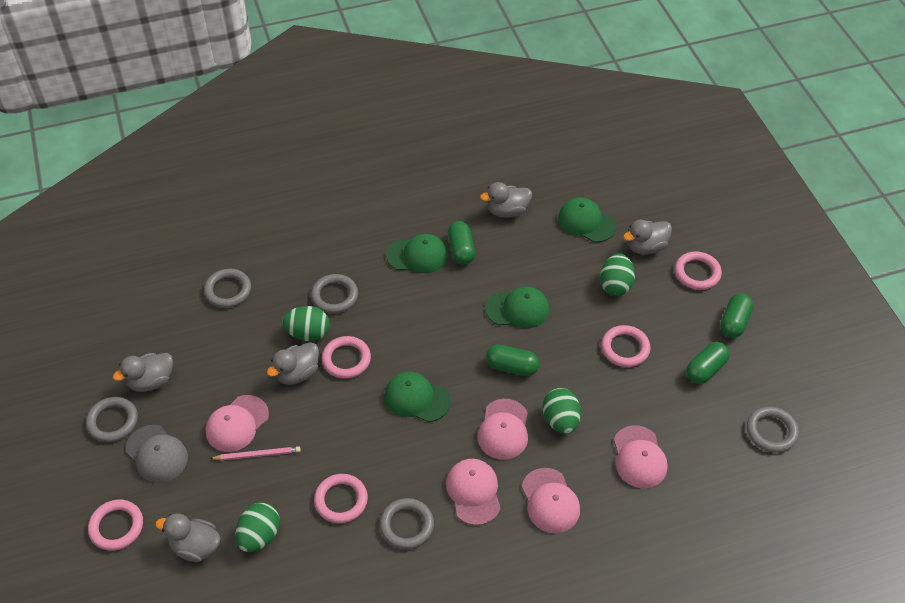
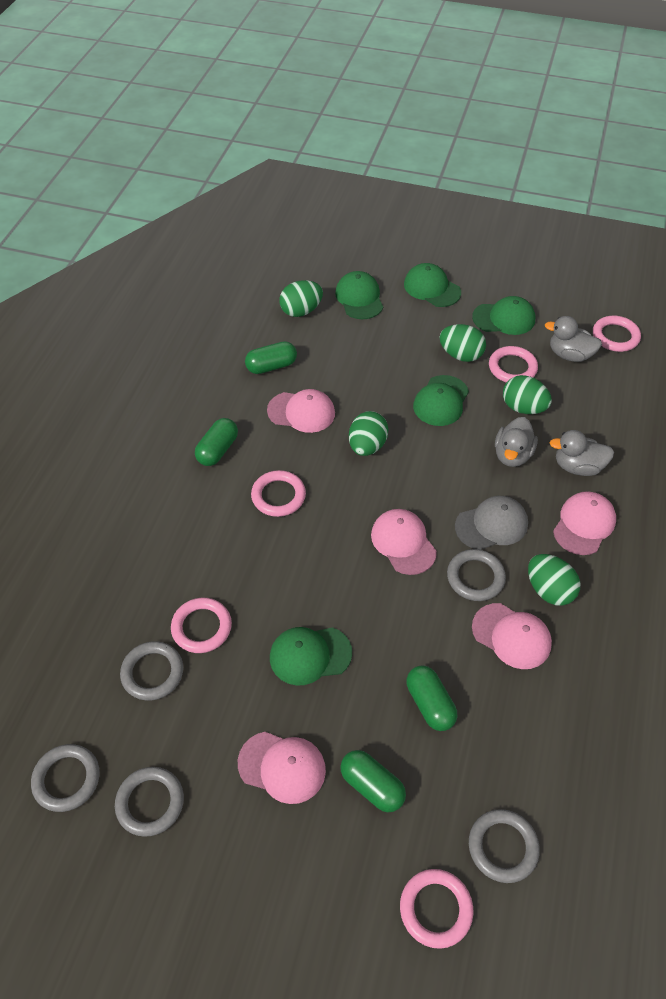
green cap: 4 -> 5
green egg: 4 -> 5
grey duck: 5 -> 3
pink pencil: 1 -> 0

